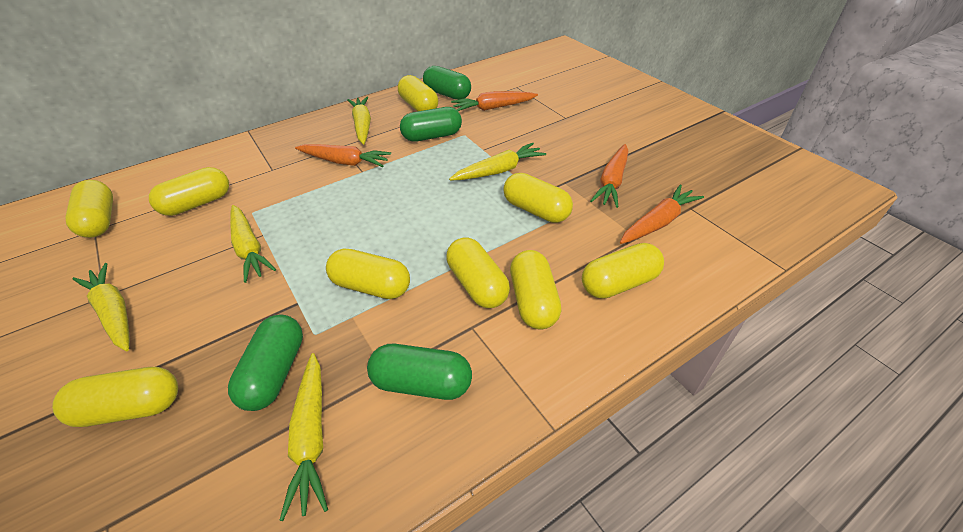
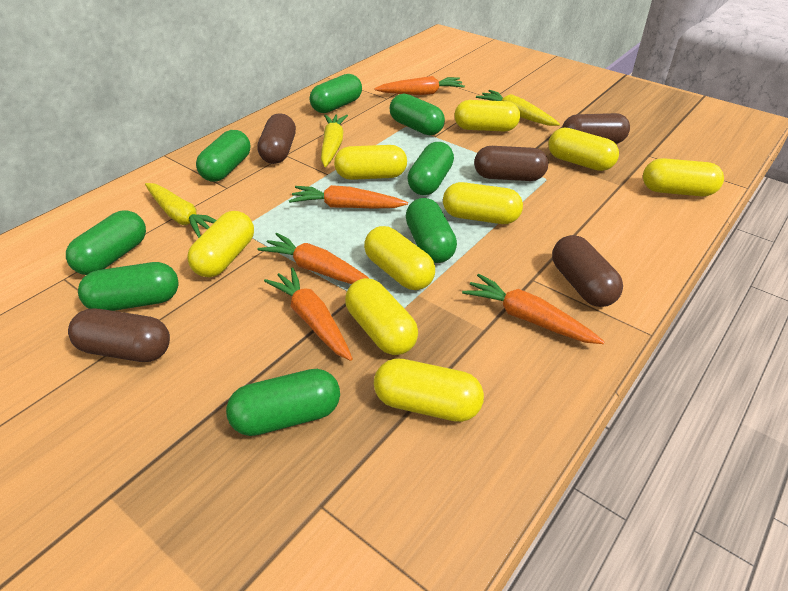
brown capsule: 0 -> 5
green capsule: 4 -> 8
orange carrot: 4 -> 5
yellow carrot: 5 -> 3

